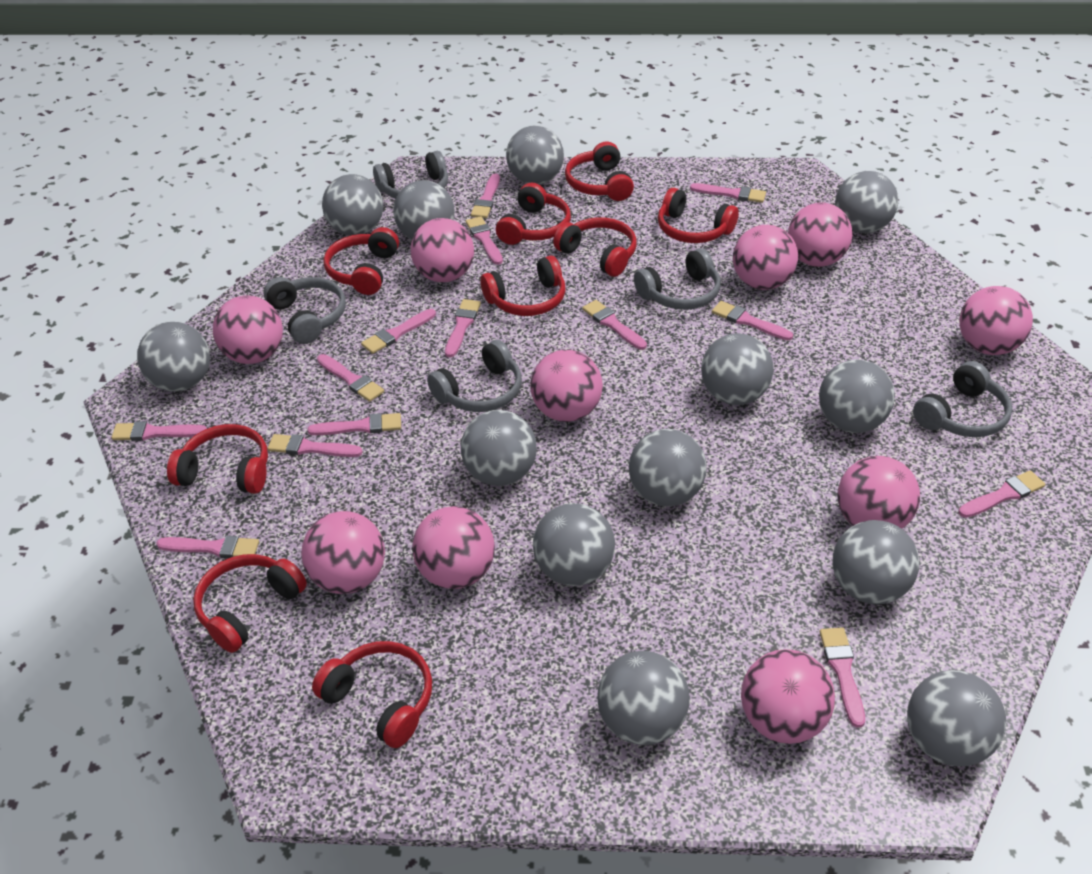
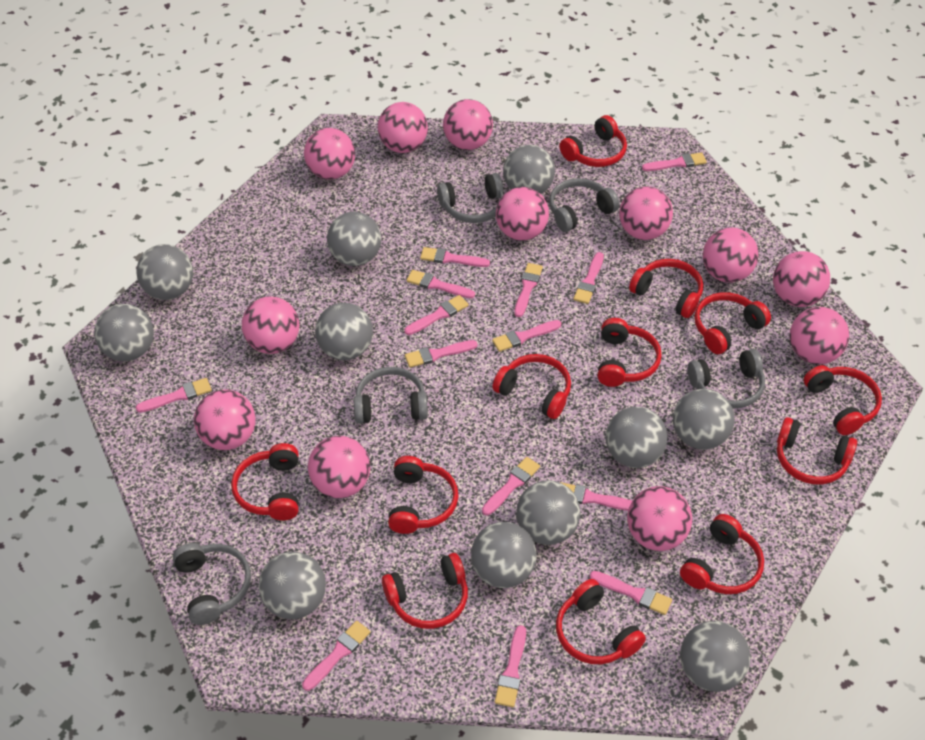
grey ball: 13 -> 11
pink ball: 10 -> 12
red headphones: 9 -> 12

